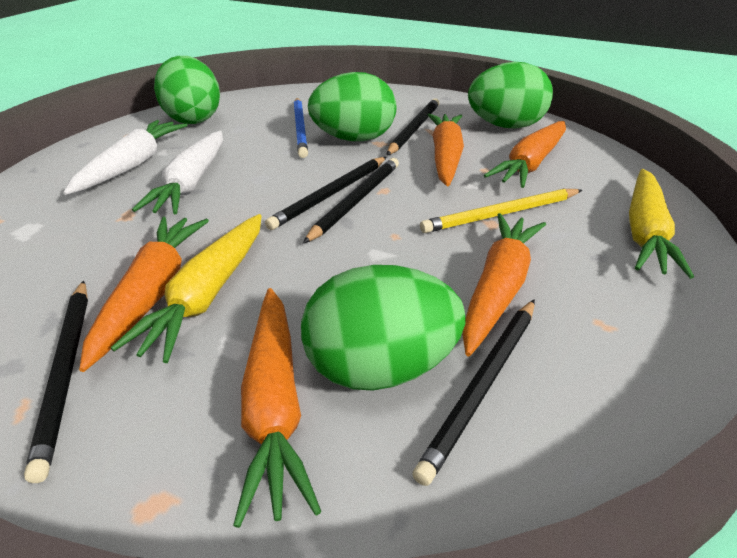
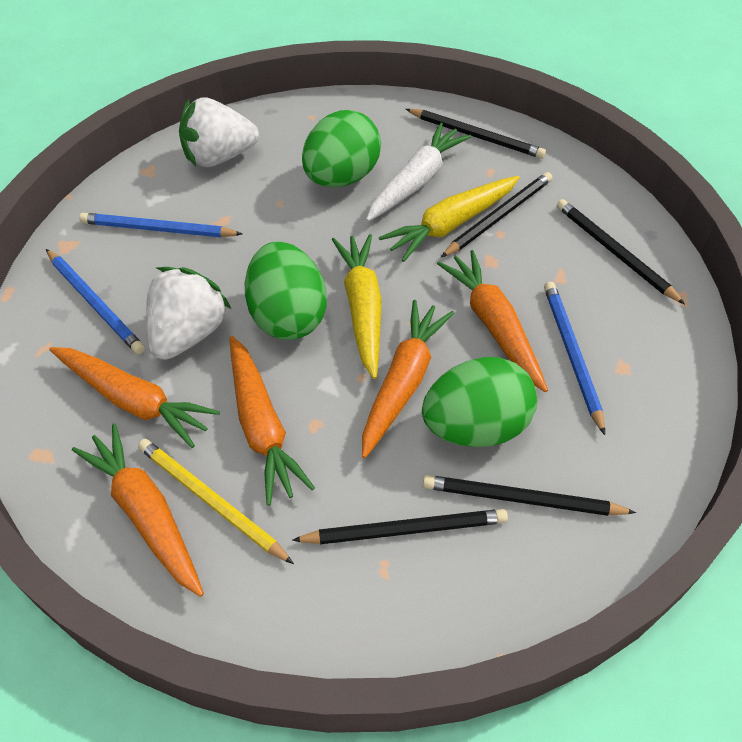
blue pencil: 1 -> 3
green egg: 4 -> 3
white carrot: 2 -> 1
white strawberry: 0 -> 2

